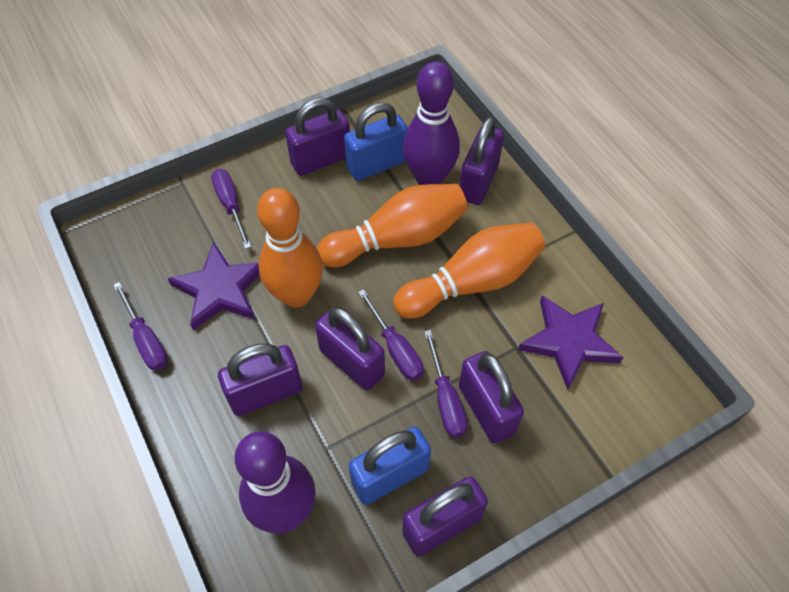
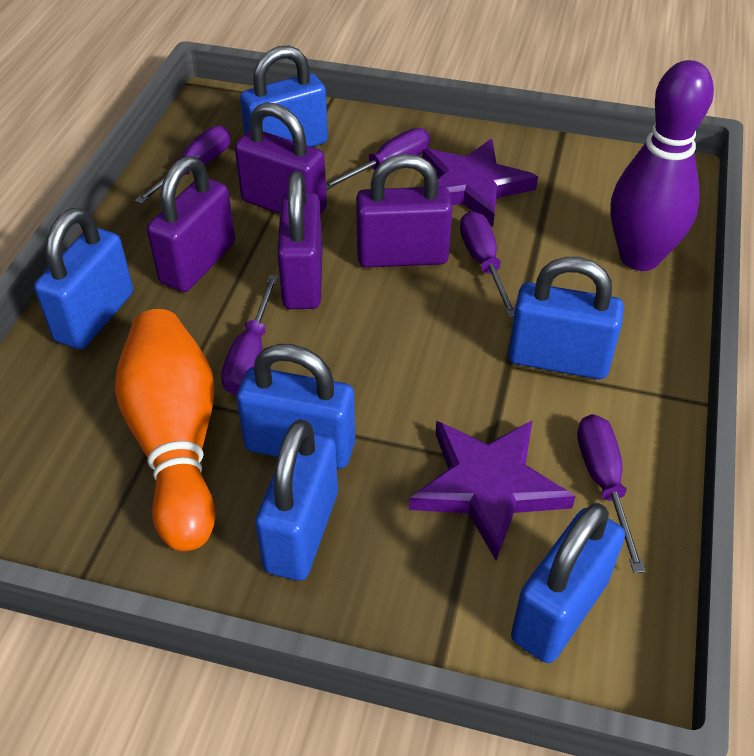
blue padlock: 2 -> 6
orange bowling pin: 3 -> 1
purple bowling pin: 2 -> 1
purple padlock: 6 -> 4
purple screwdriver: 4 -> 5

